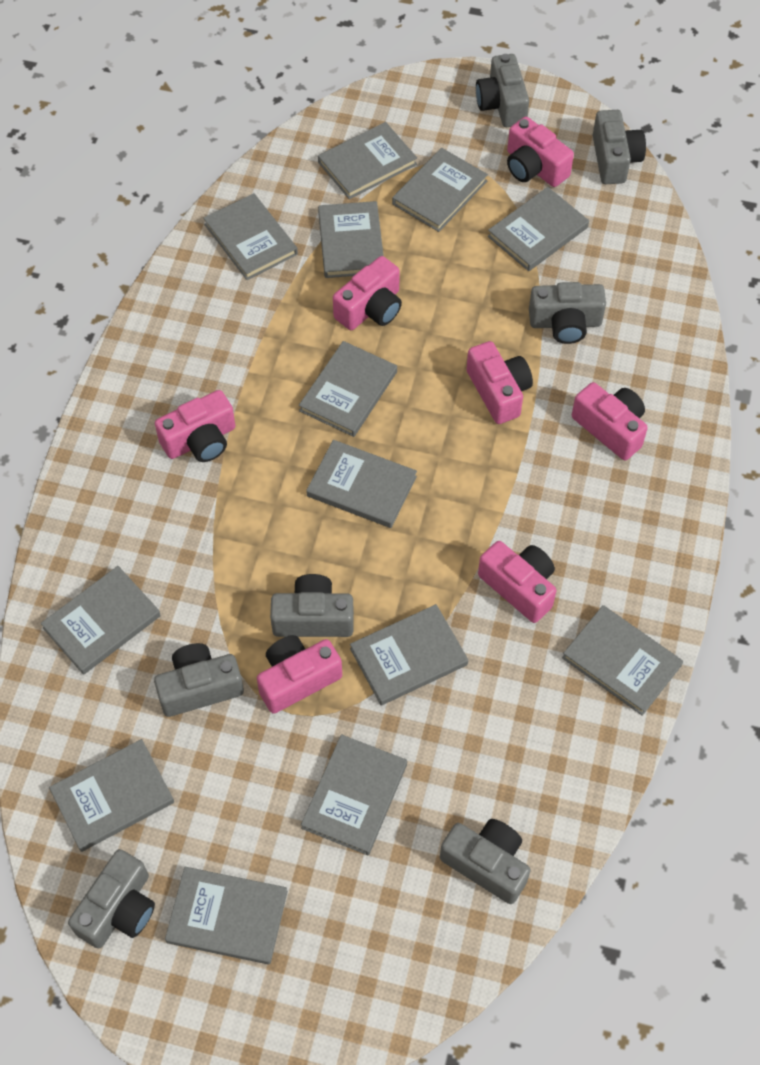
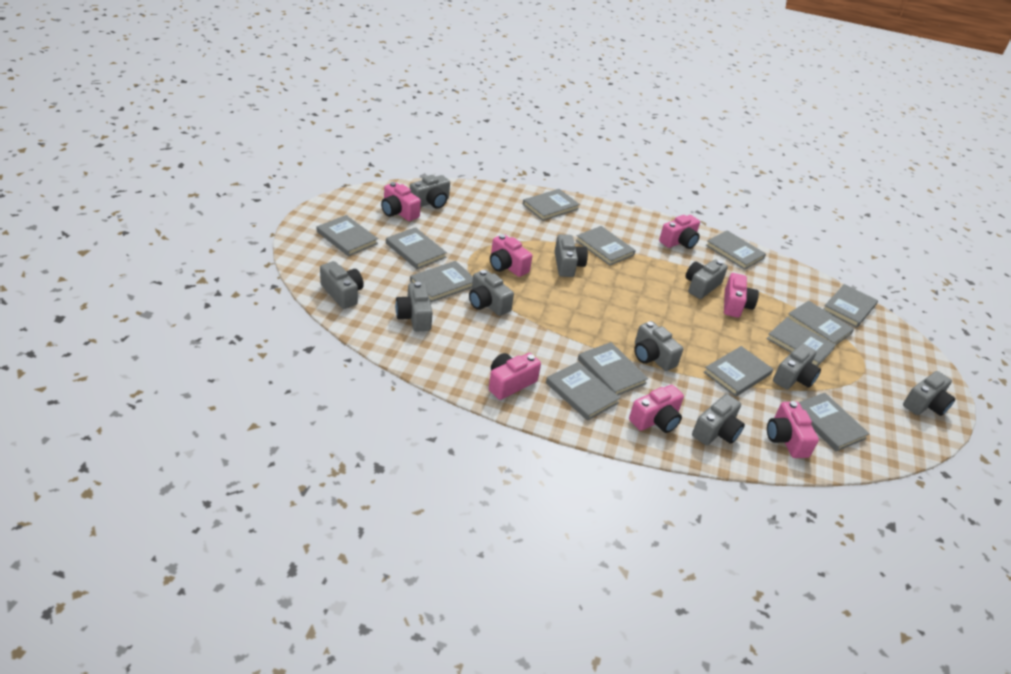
grey camera: 7 -> 10

